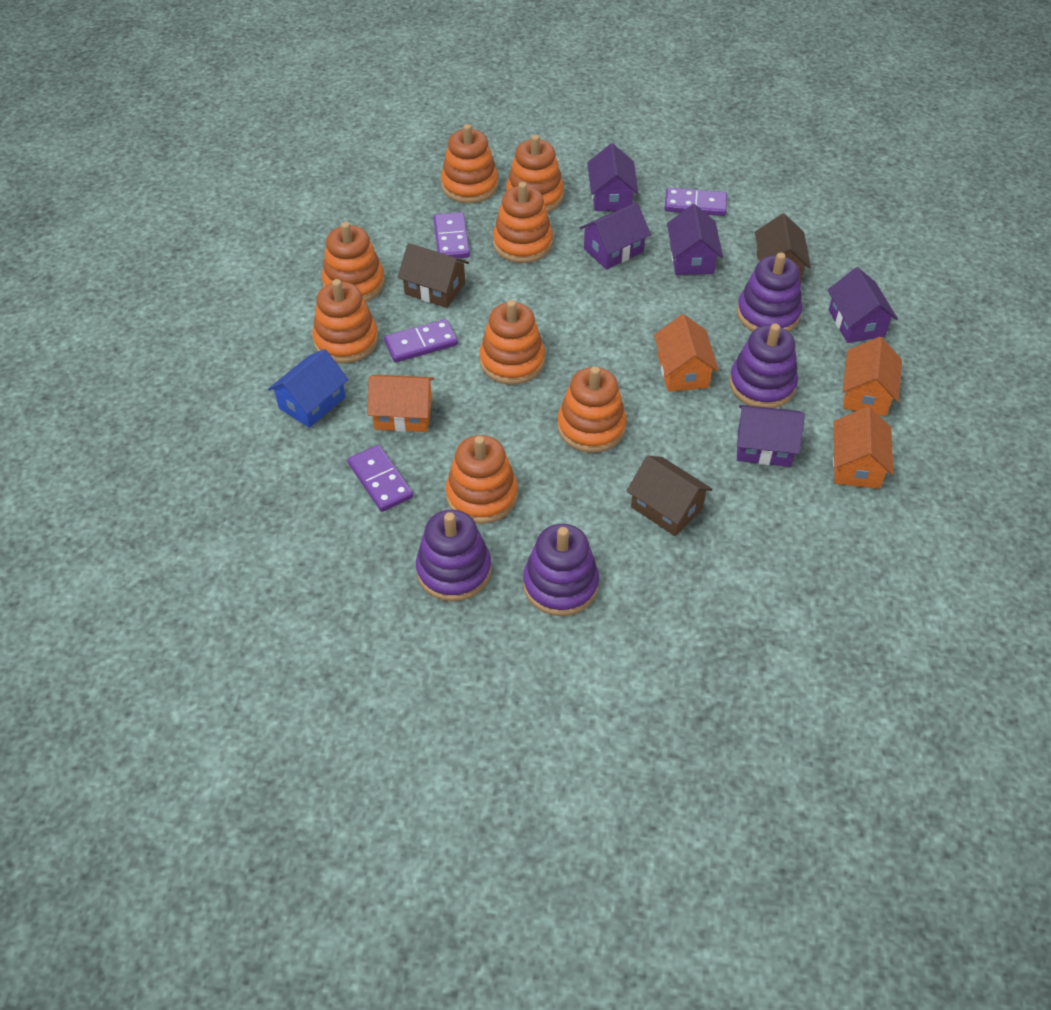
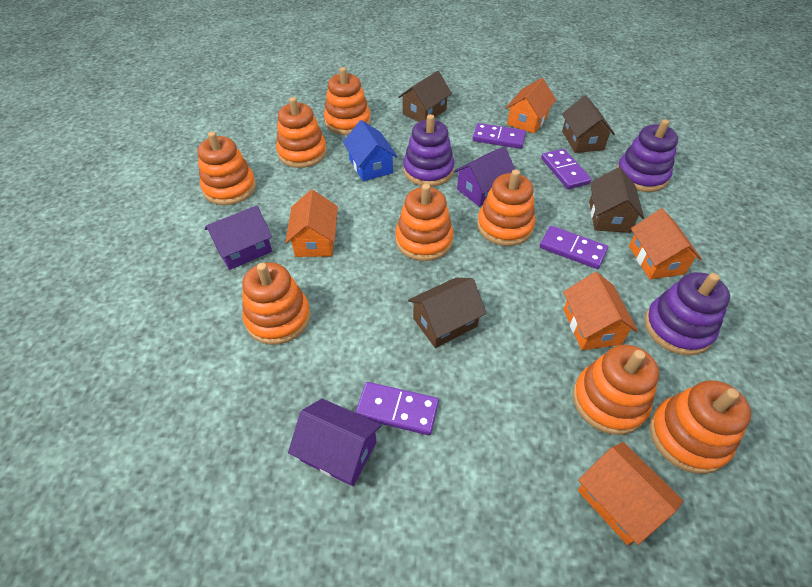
brown house: 3 -> 4
orange house: 4 -> 5
purple house: 5 -> 3
purple stacking toy: 4 -> 3

